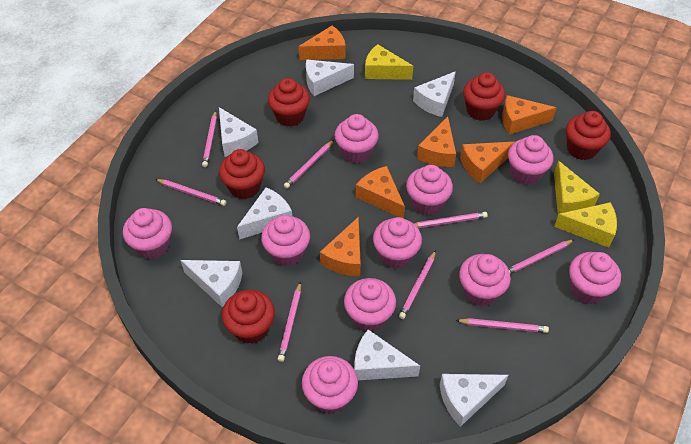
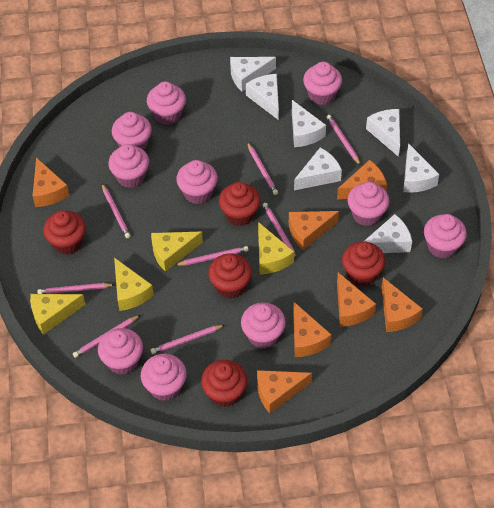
orange cheese: 6 -> 7
yellow cheese: 3 -> 4

